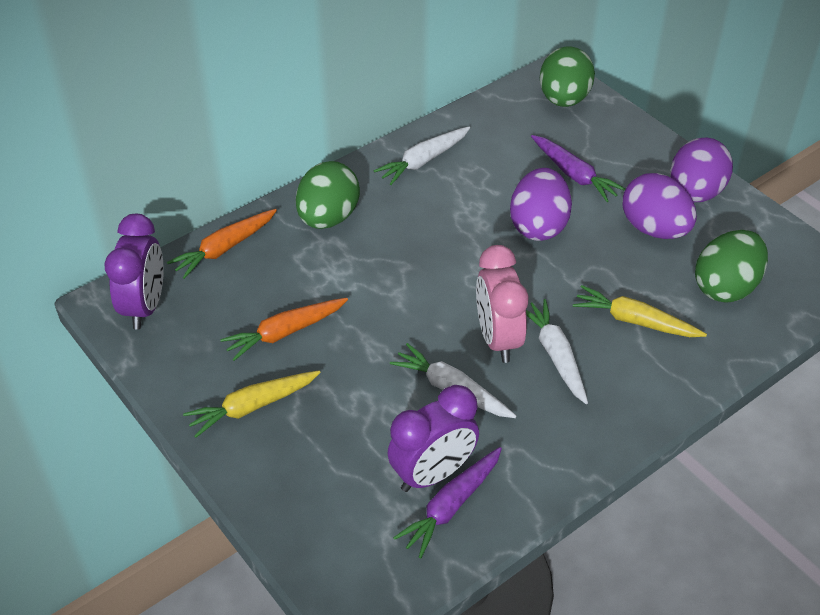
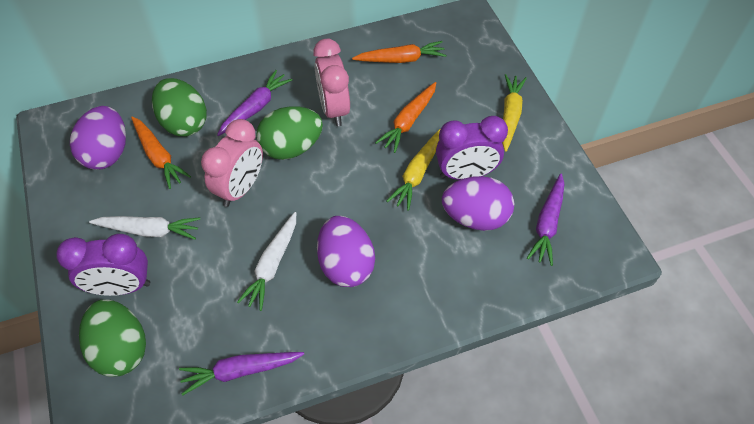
orange carrot: 2 -> 3
pink clock: 1 -> 2
purple carrot: 2 -> 3
white carrot: 3 -> 2

